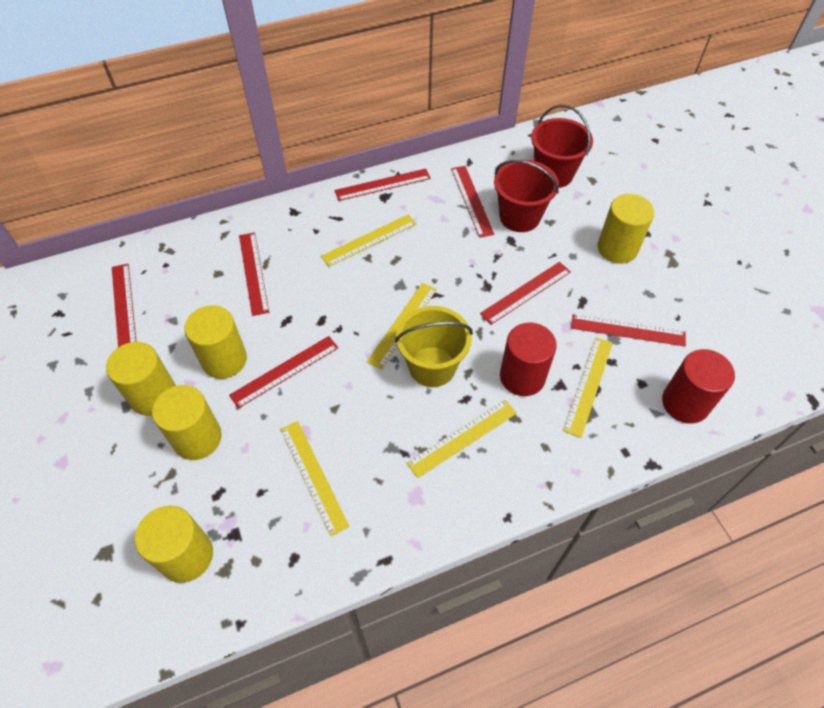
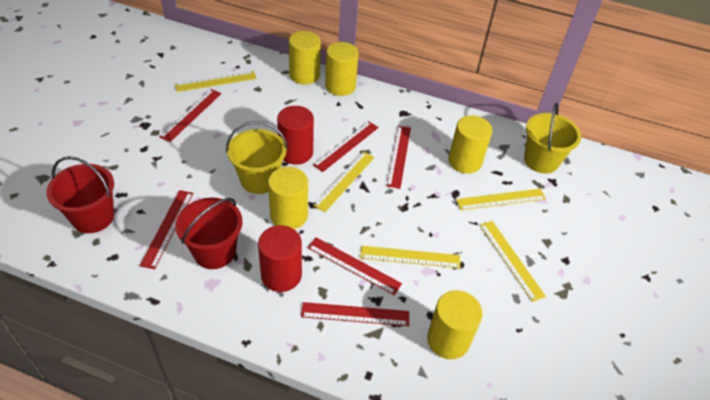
red ruler: 7 -> 6
yellow bucket: 1 -> 2

